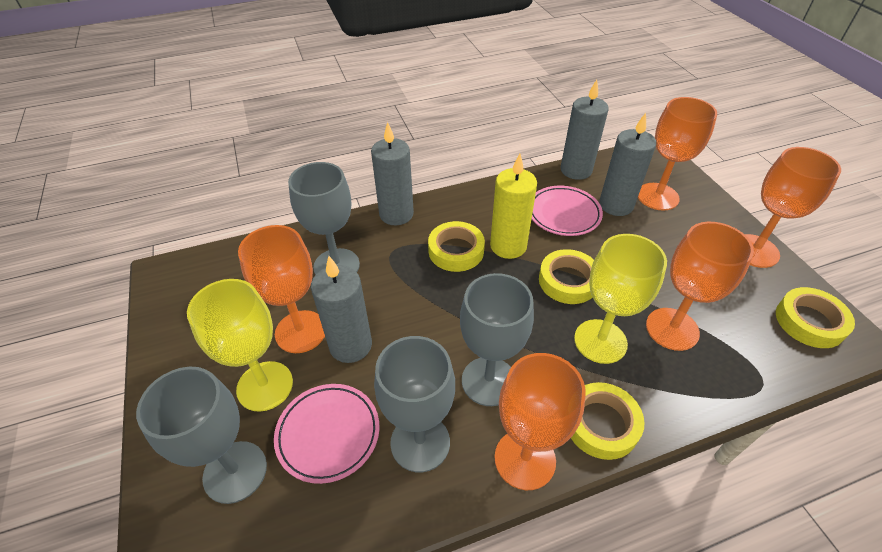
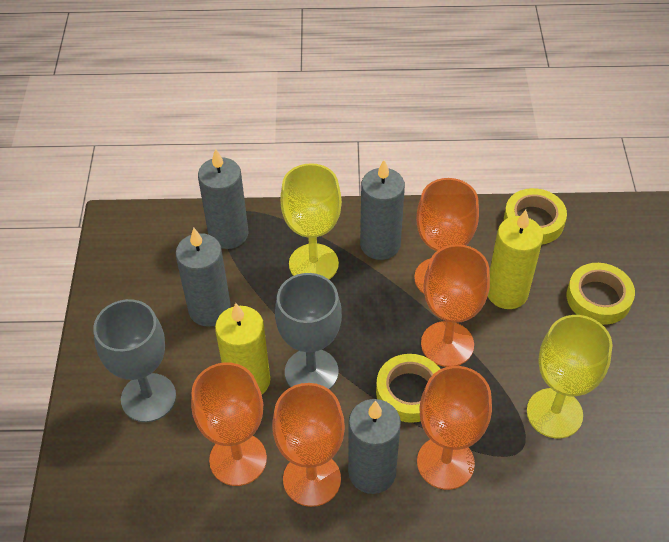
grey goblet: 4 -> 2
pink plate: 2 -> 0
yellow candle: 1 -> 2
yellow tape: 4 -> 3

